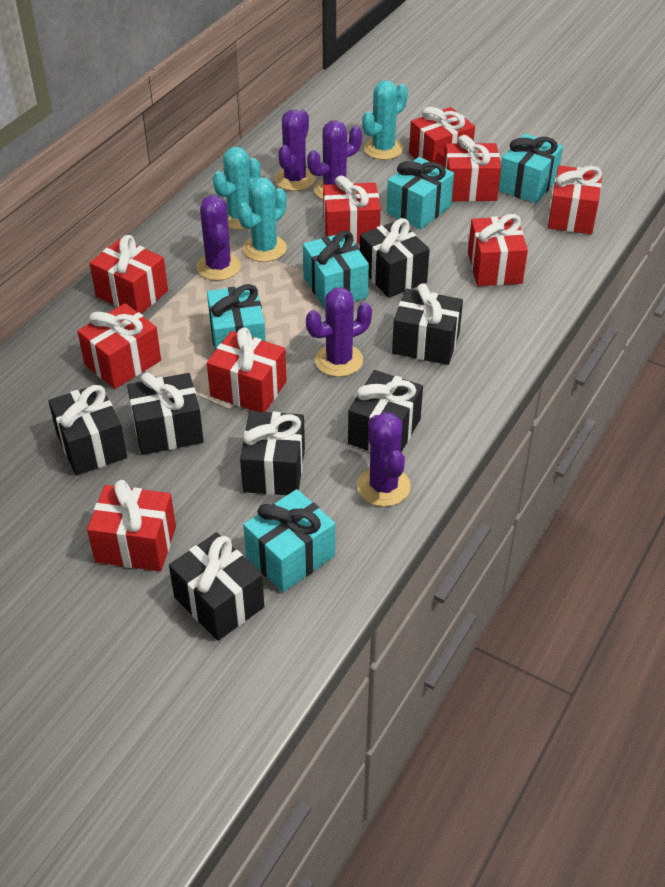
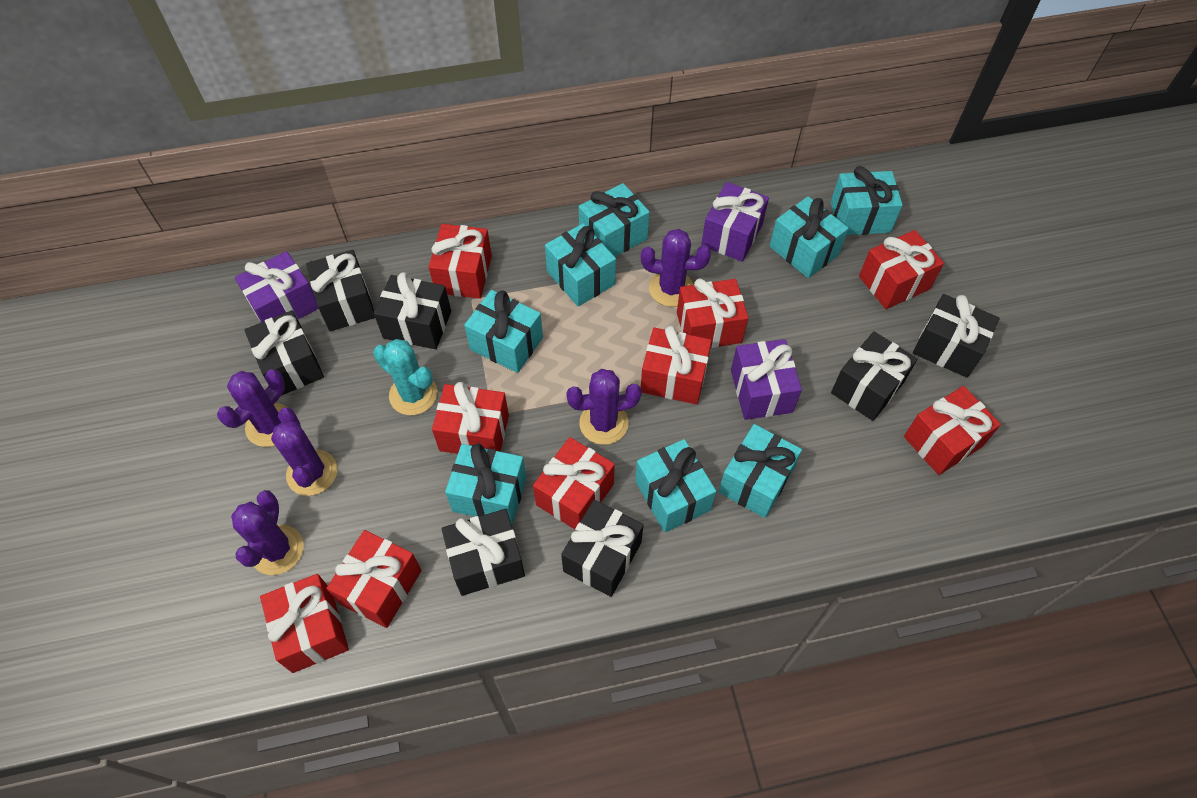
purple gift: 0 -> 3
turquoise cactus: 3 -> 1
turquoise gift: 5 -> 8

